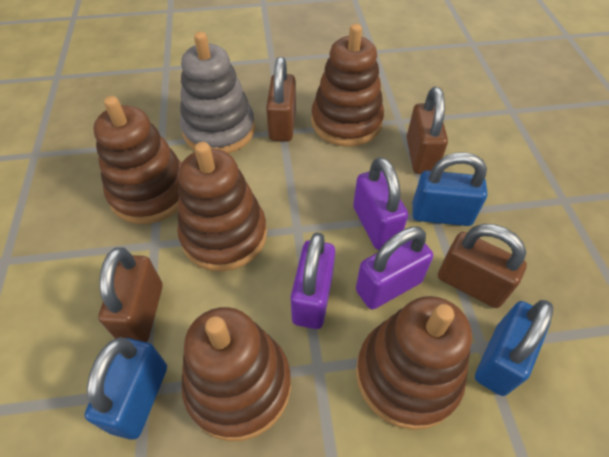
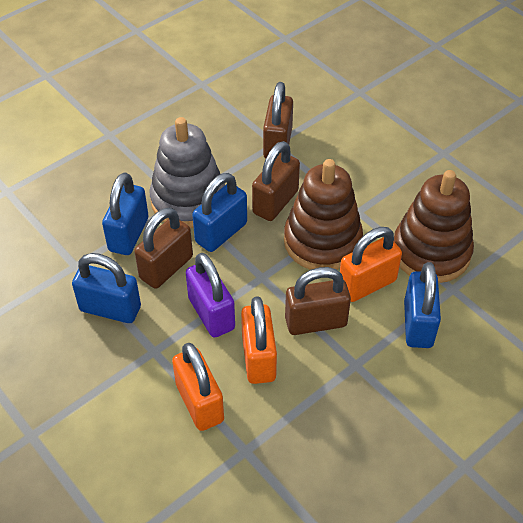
blue padlock: 3 -> 4
brown stacking toy: 5 -> 2
orange padlock: 0 -> 3
purple padlock: 3 -> 1

